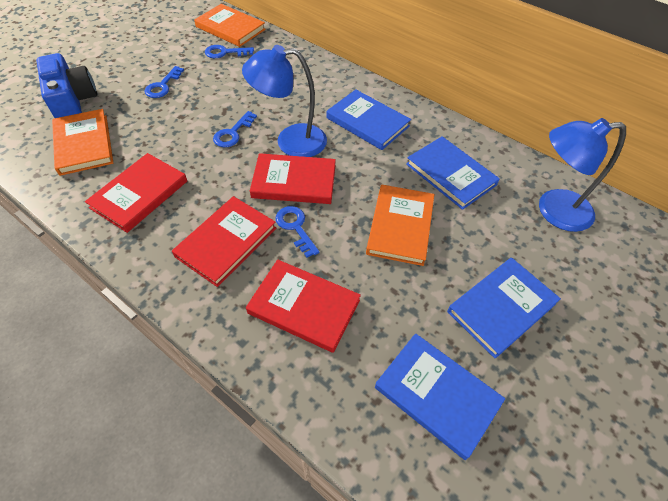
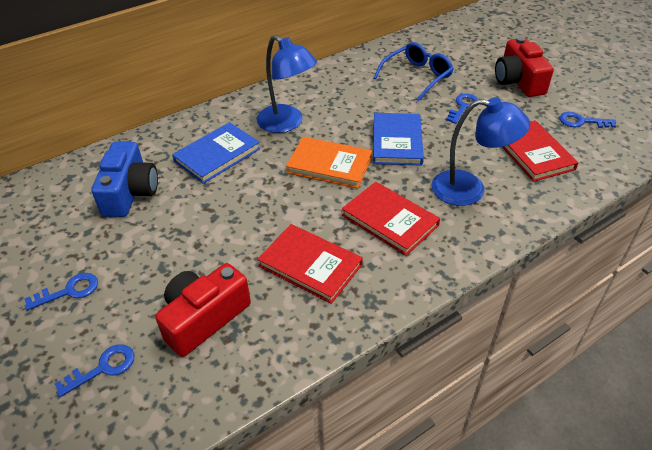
blue book: 4 -> 2
blue glasses: 0 -> 1
orange book: 3 -> 1
red book: 4 -> 3
red camera: 0 -> 2

